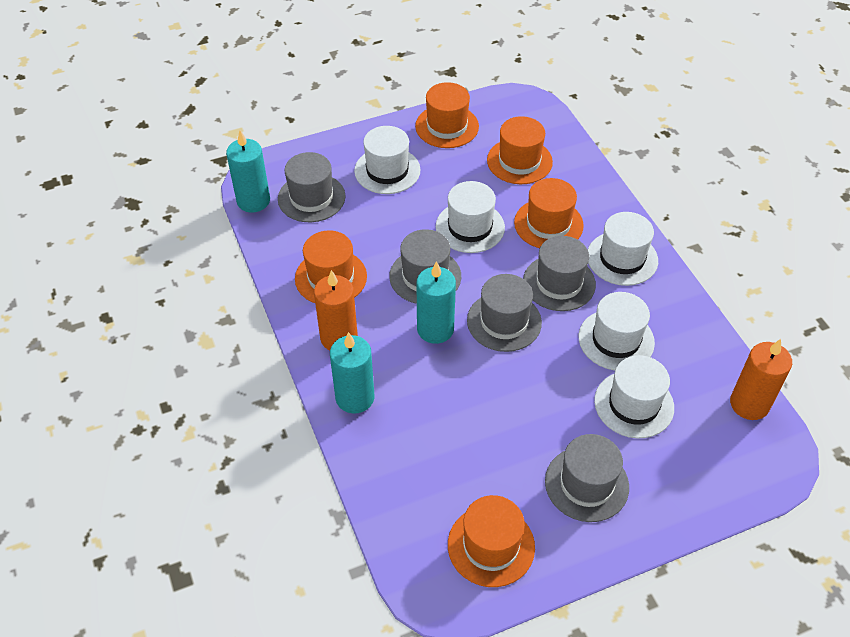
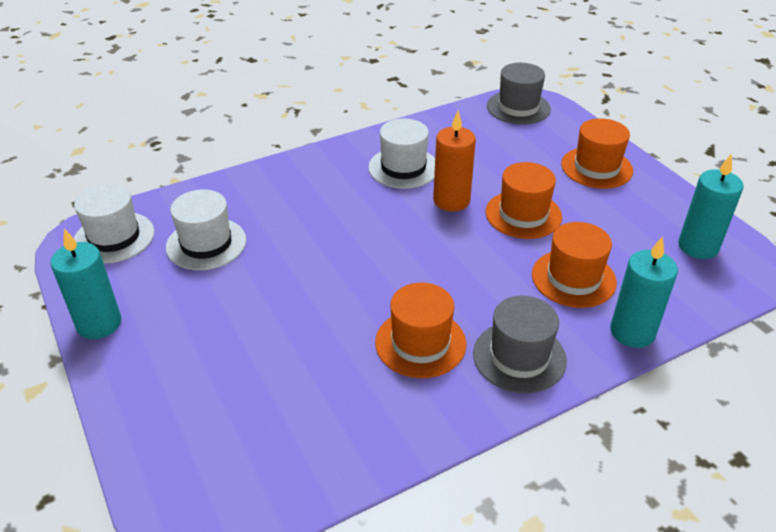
grey hat: 5 -> 2
orange candle: 2 -> 1
orange hat: 5 -> 4
white hat: 5 -> 3

